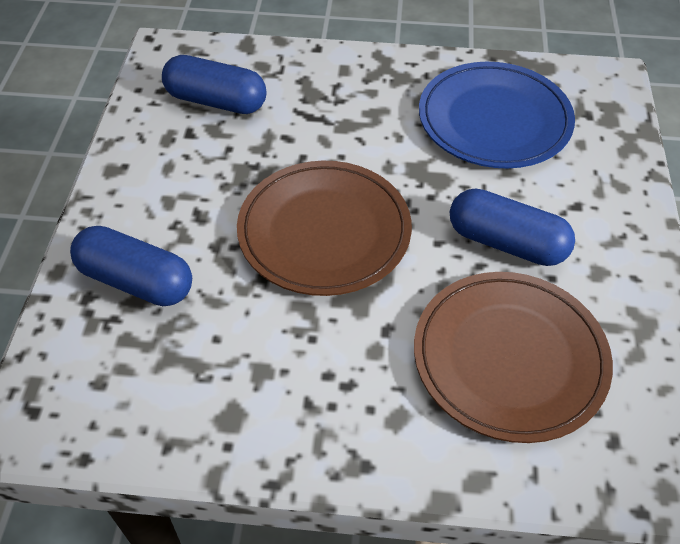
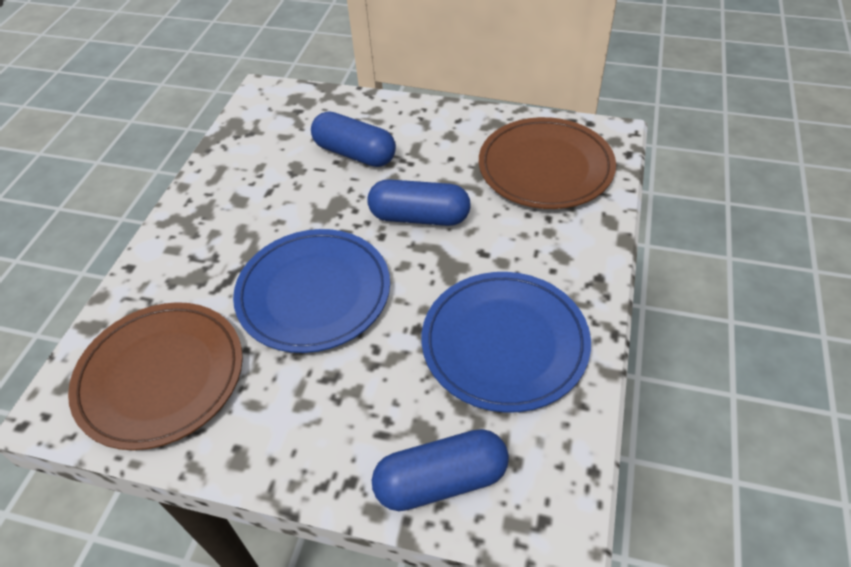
blue plate: 1 -> 2

